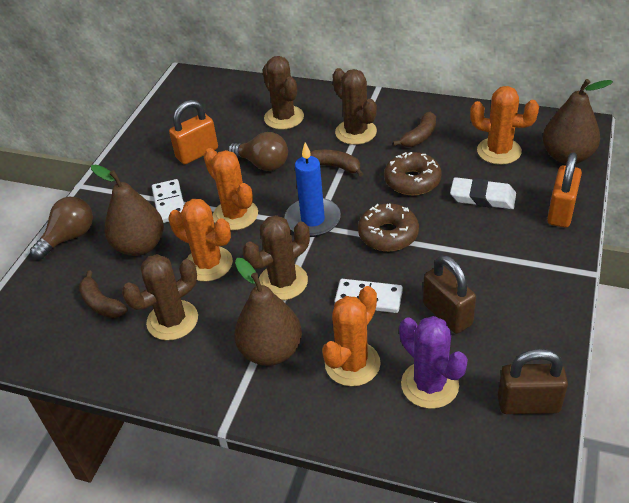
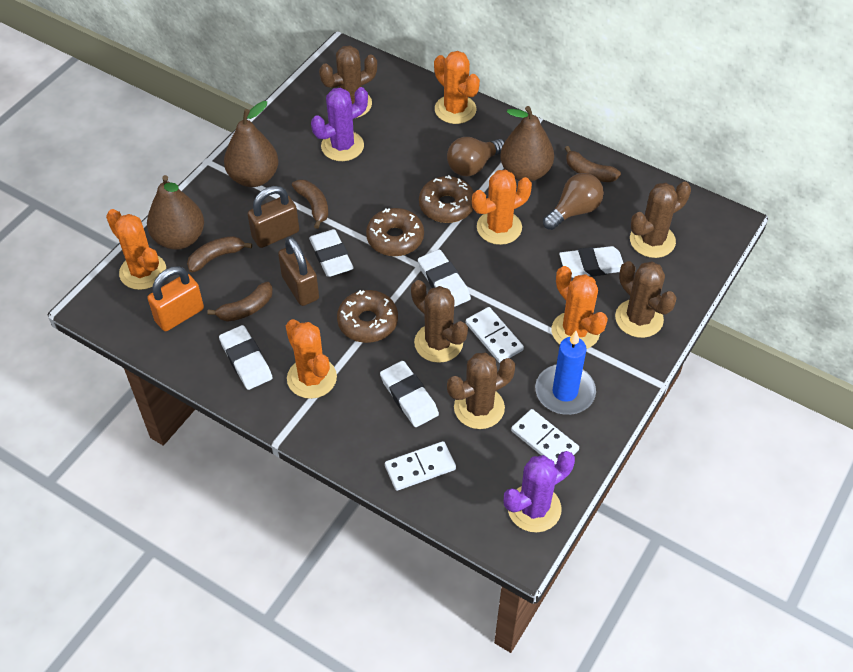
brown banana: 3 -> 4
brown cactus: 4 -> 5
brown donut: 2 -> 3
orange cactus: 4 -> 5
orange padlock: 2 -> 1
purple cactus: 1 -> 2
white domino: 2 -> 3
white eraser: 1 -> 5

